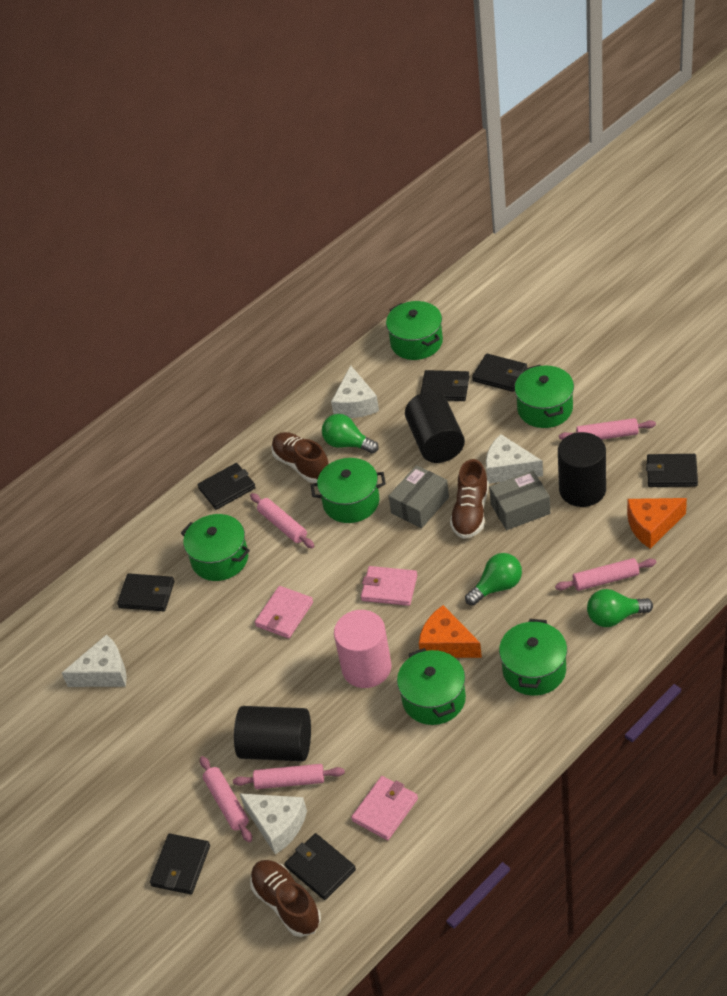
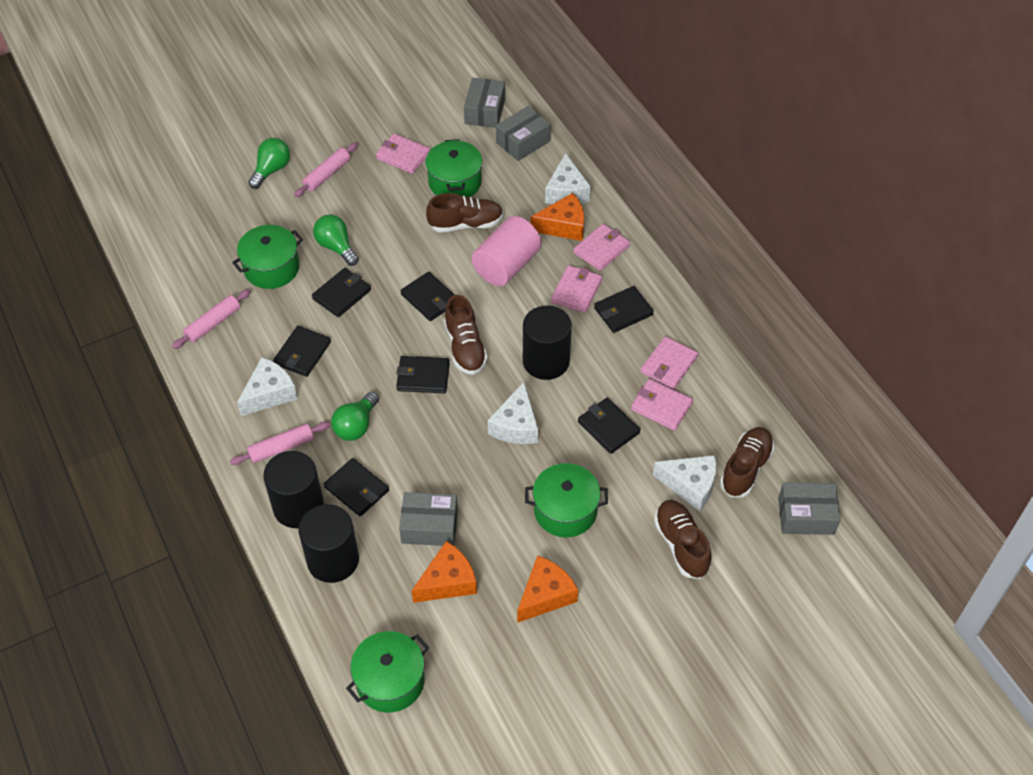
brown shoe: 3 -> 4
green pot: 6 -> 4
grey box: 2 -> 4
orange cheese: 2 -> 3
pink rolling pin: 5 -> 3
pink wallet: 3 -> 5

